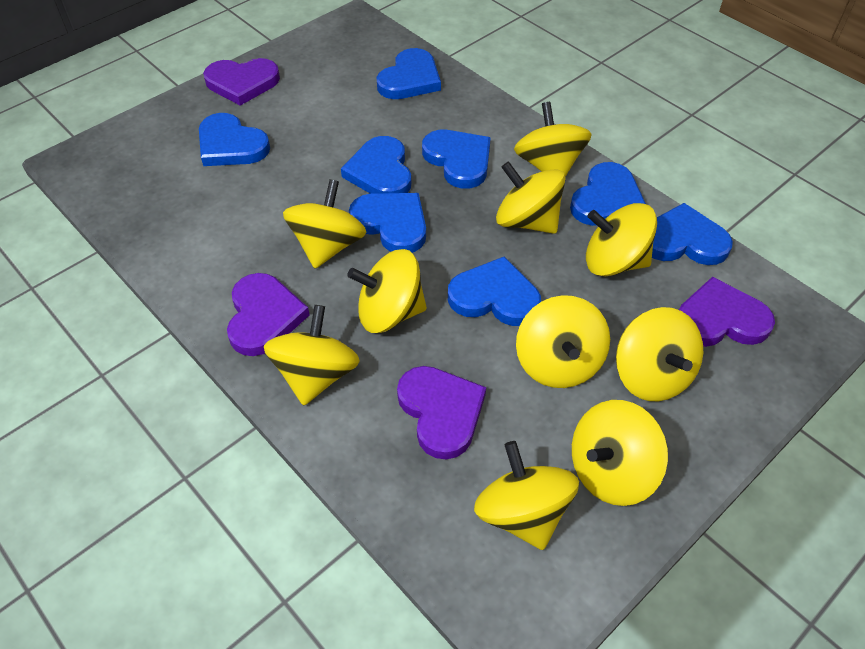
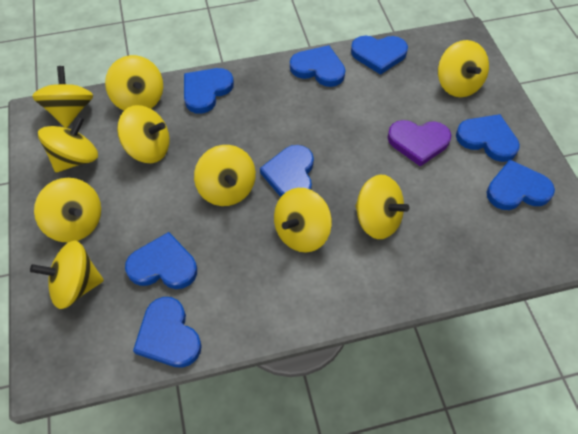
purple heart: 4 -> 1

